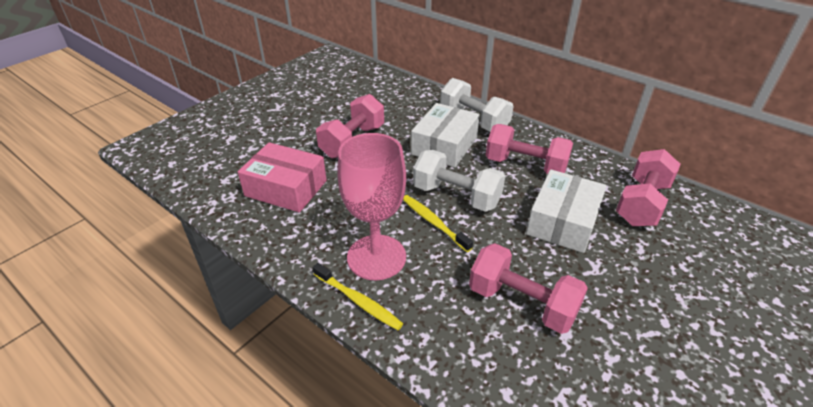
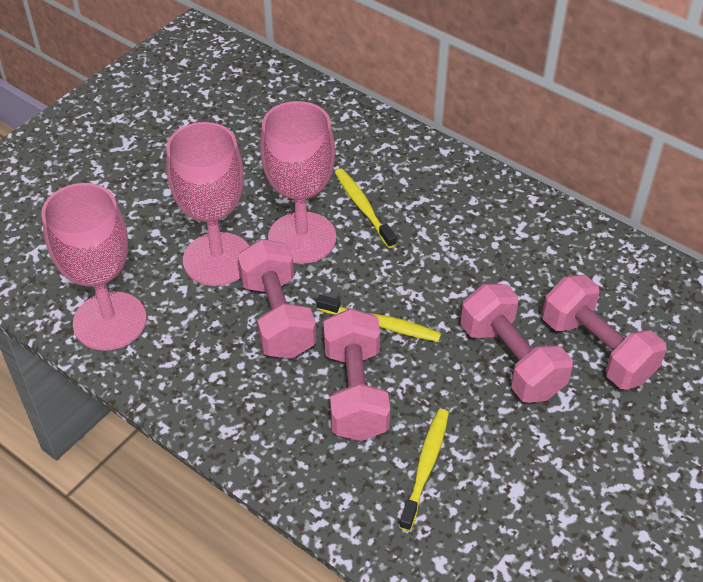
pink box: 1 -> 0
pink goblet: 1 -> 3
white box: 2 -> 0
white dumbbell: 2 -> 0
yellow toothbrush: 2 -> 3

